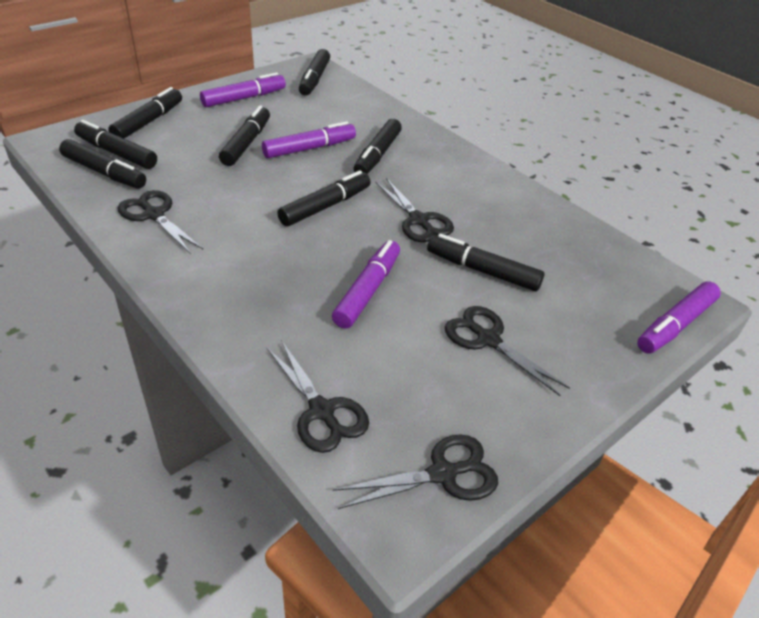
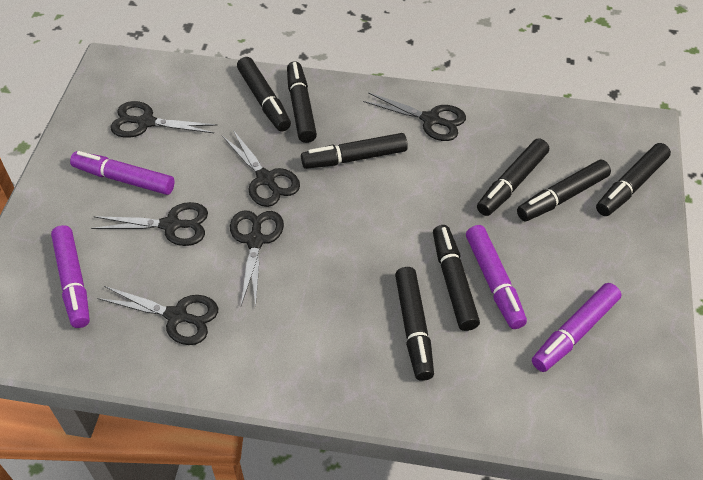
black scissors: 5 -> 6

